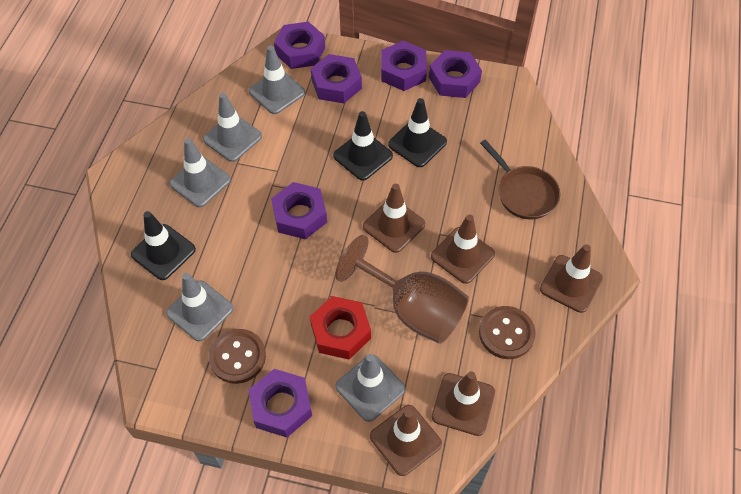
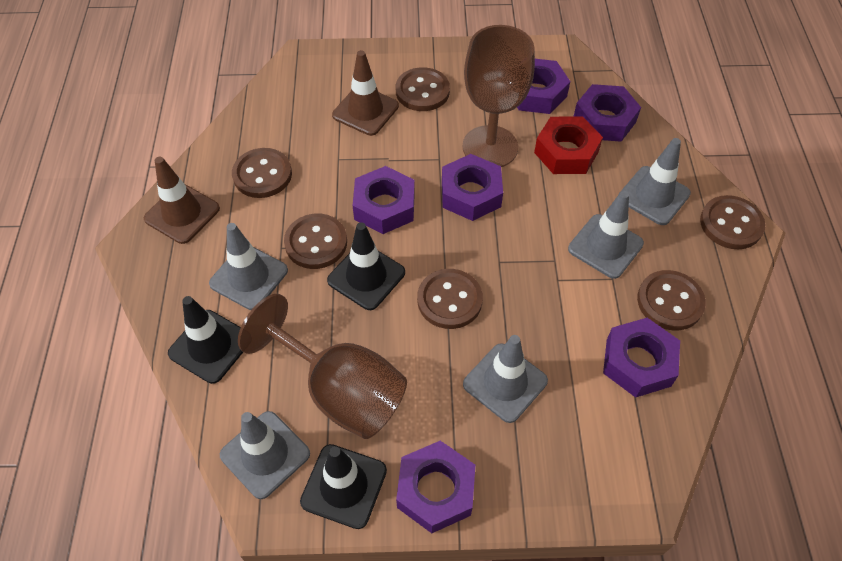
brown button: 2 -> 6
brown goblet: 1 -> 2
brown pan: 1 -> 0
brown traffic cone: 5 -> 2

